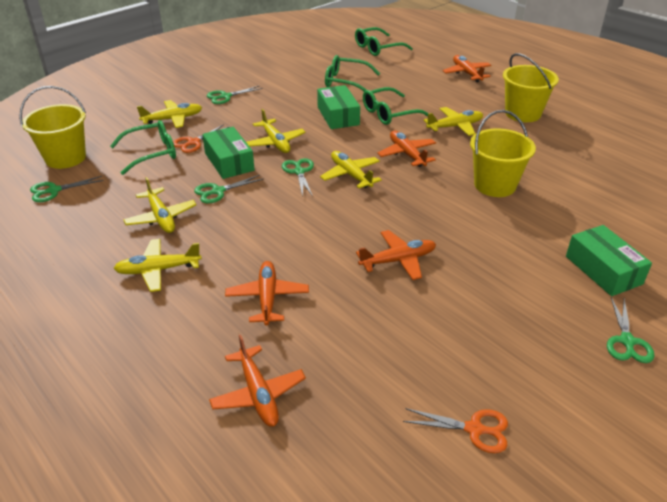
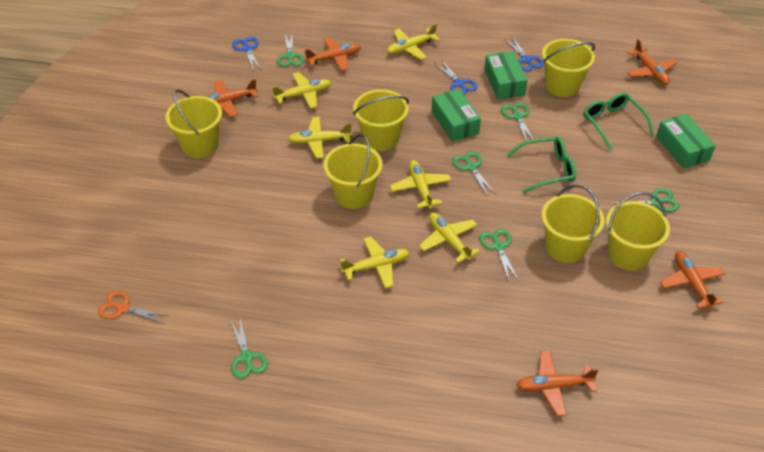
blue scissors: 0 -> 3
green glasses: 4 -> 2
green scissors: 5 -> 6
orange scissors: 2 -> 1
yellow bucket: 3 -> 6

